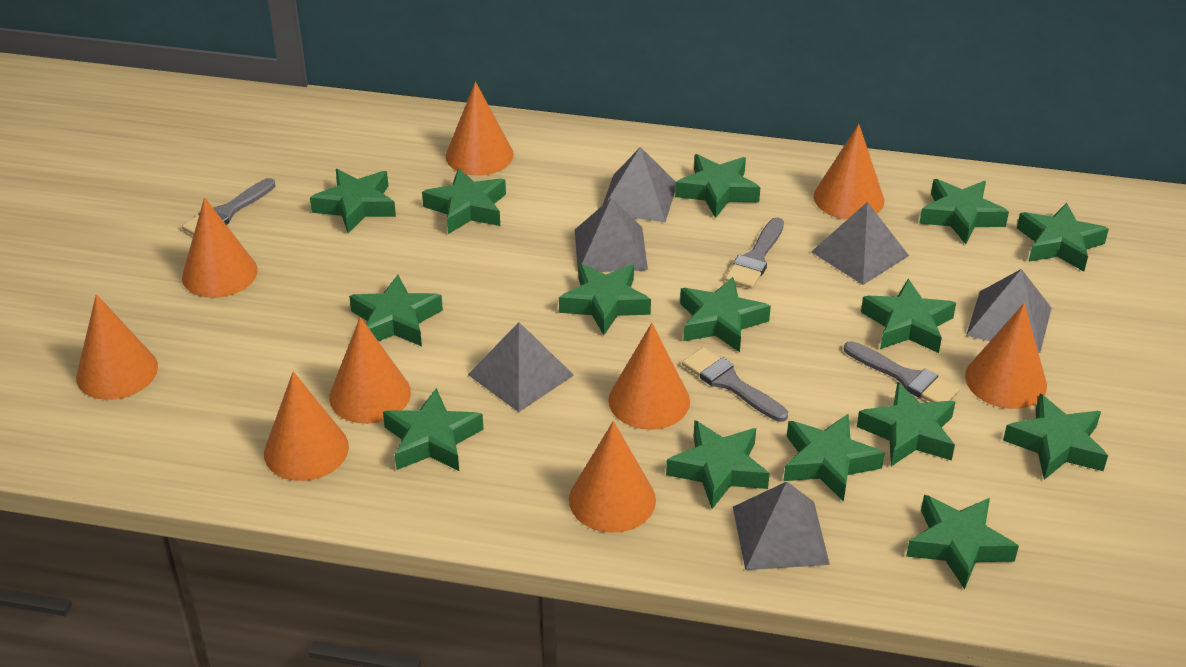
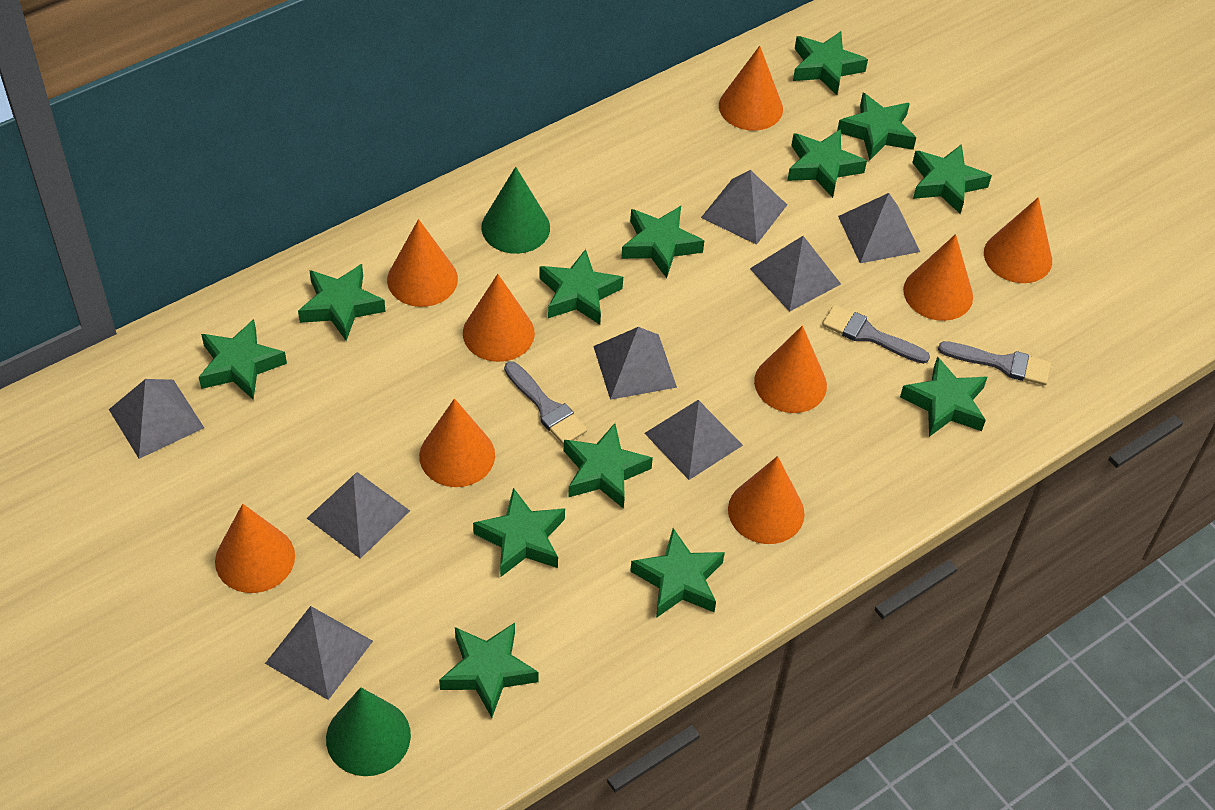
green cone: 0 -> 2
green star: 15 -> 13
grey brush: 4 -> 3
grey pyramid: 6 -> 8

